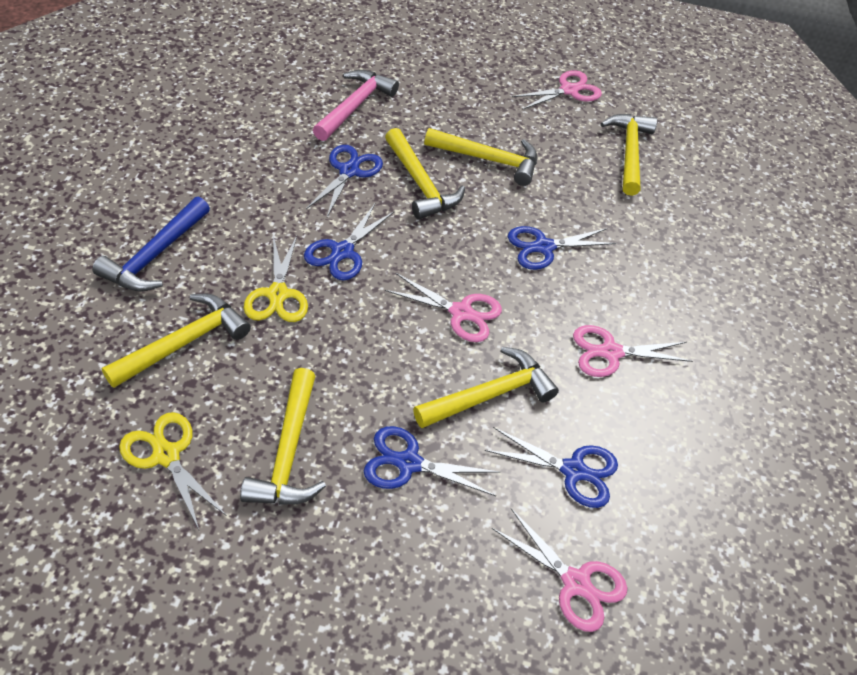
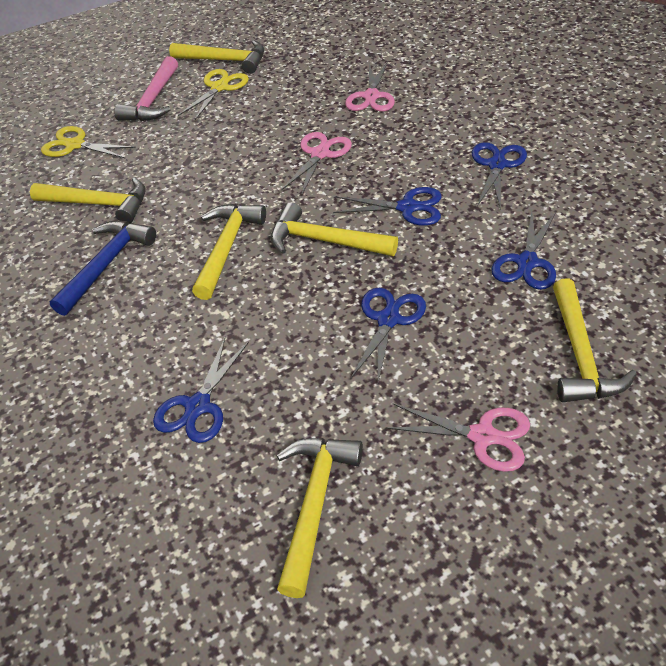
pink scissors: 4 -> 3

